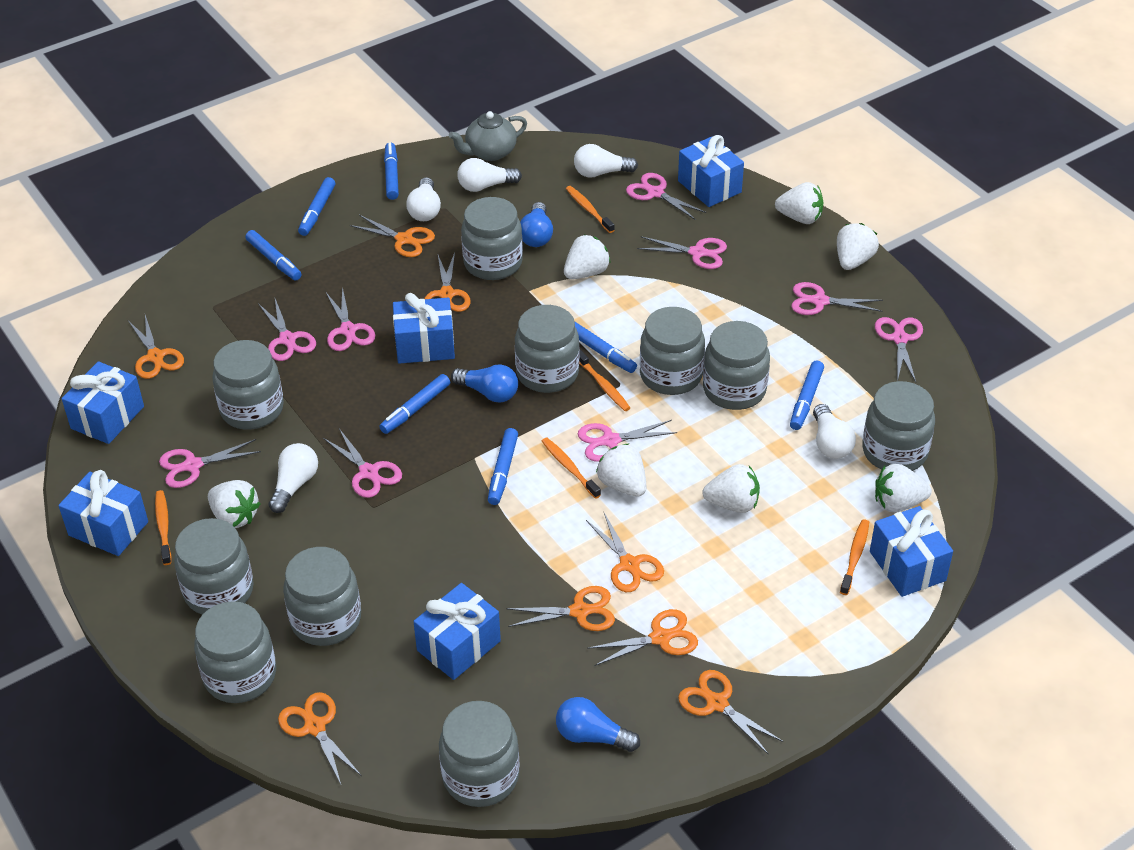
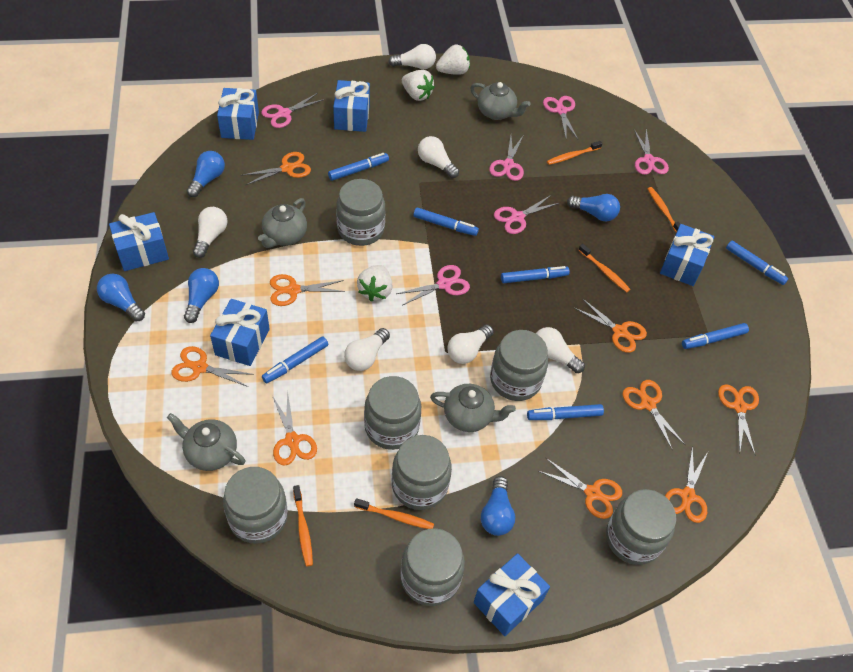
blue light bulb: 3 -> 5
grey jar: 10 -> 7
grey teapot: 1 -> 4
orange scissors: 8 -> 9
pink scissors: 9 -> 6
white light bulb: 5 -> 6
white strawberry: 7 -> 3

